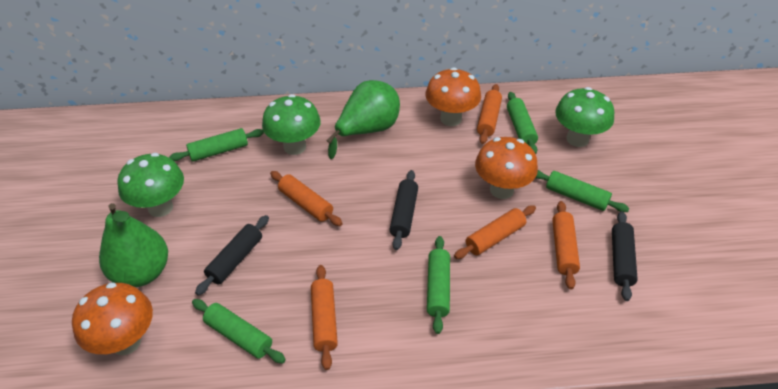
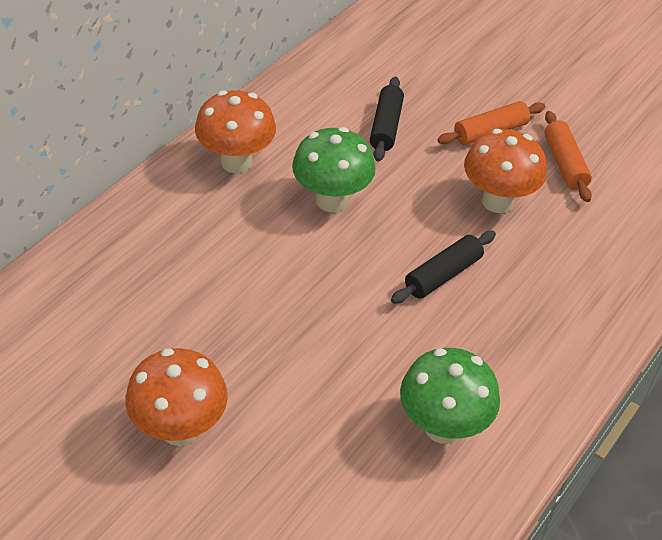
black rolling pin: 3 -> 2
green mushroom: 3 -> 2
green pear: 2 -> 0
green rolling pin: 5 -> 0
orange rolling pin: 5 -> 2

